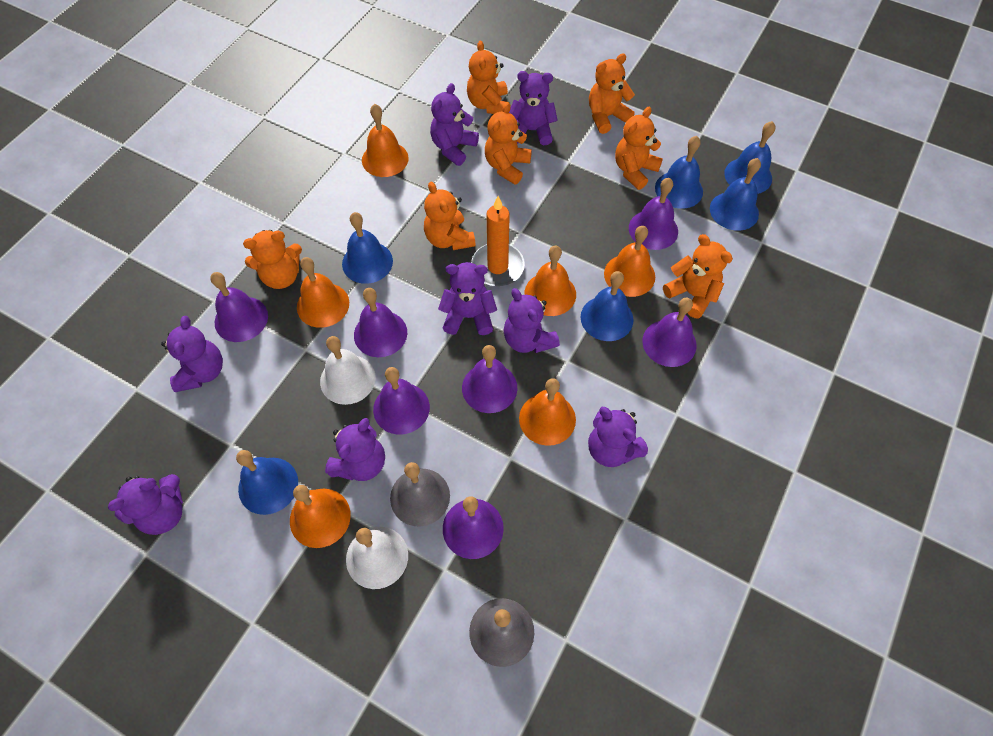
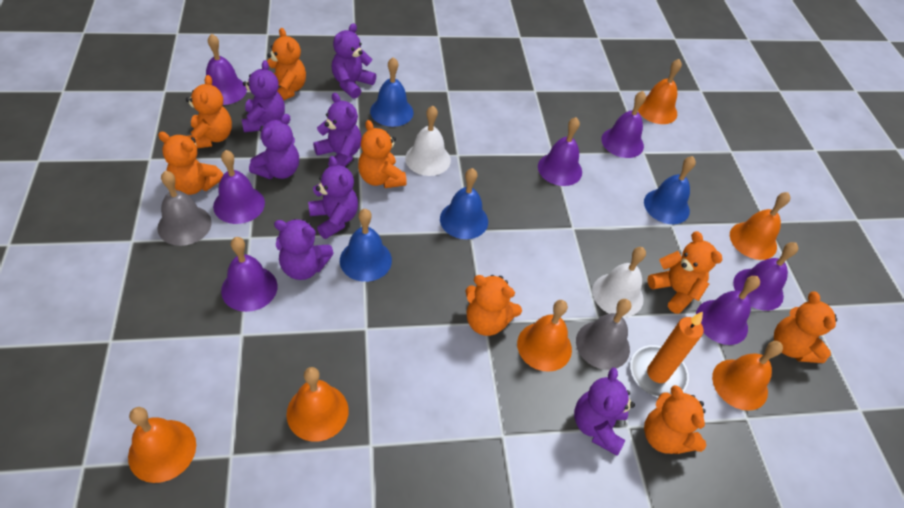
blue bell: 6 -> 4
orange teddy bear: 7 -> 8
purple teddy bear: 8 -> 7

